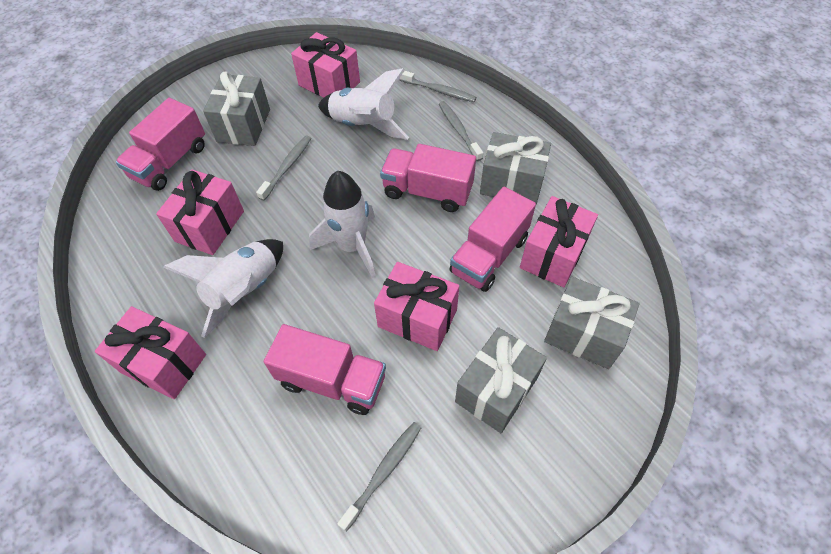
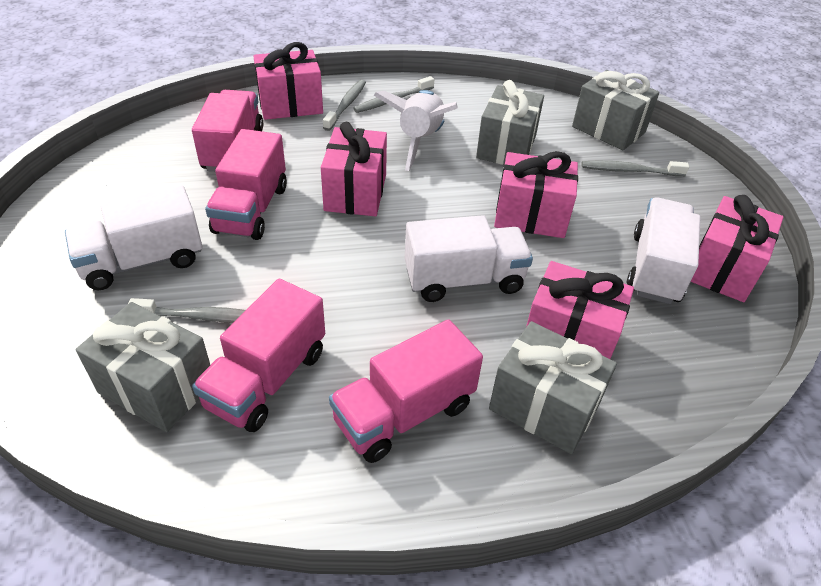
white rocket: 3 -> 1
white truck: 0 -> 3

